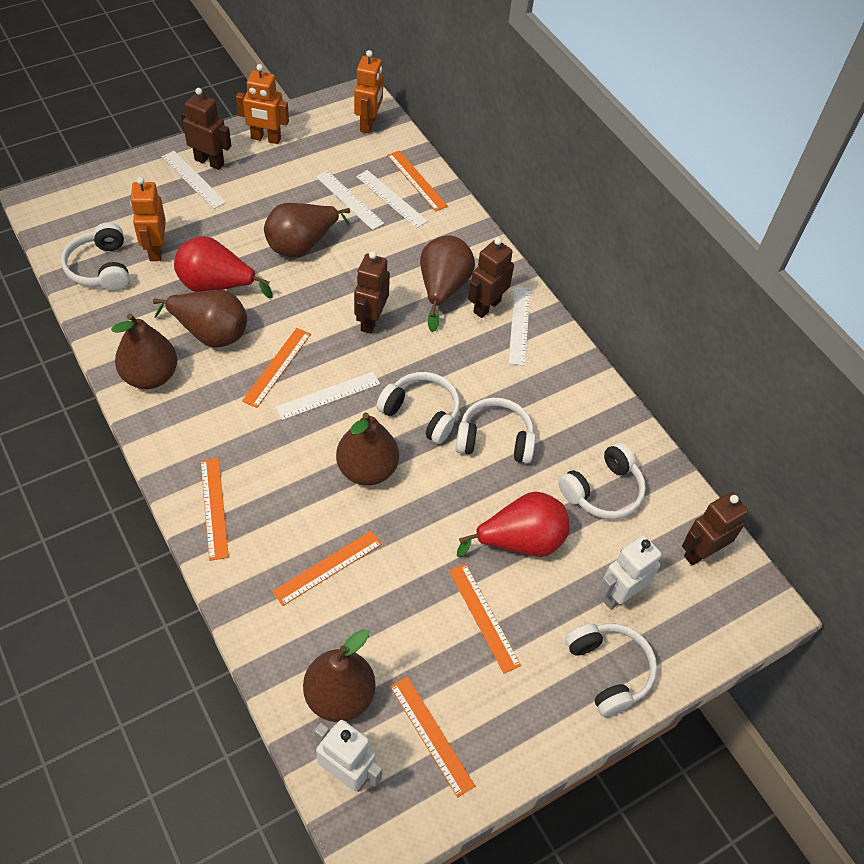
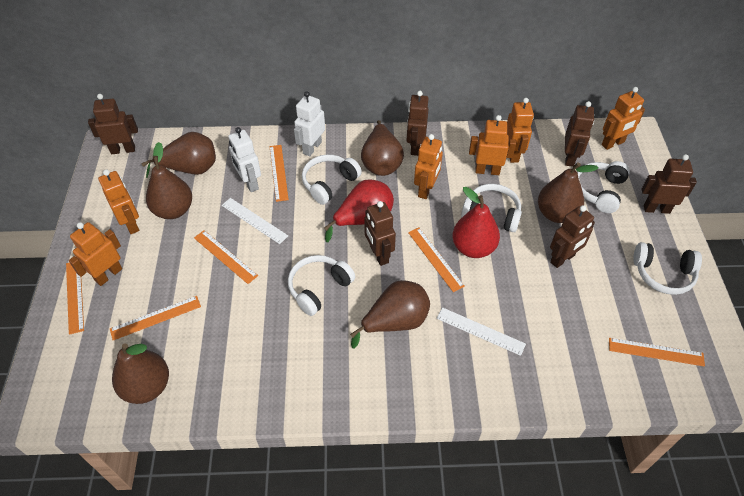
brown robot: 4 -> 6
orange robot: 3 -> 6
white ruler: 5 -> 2

